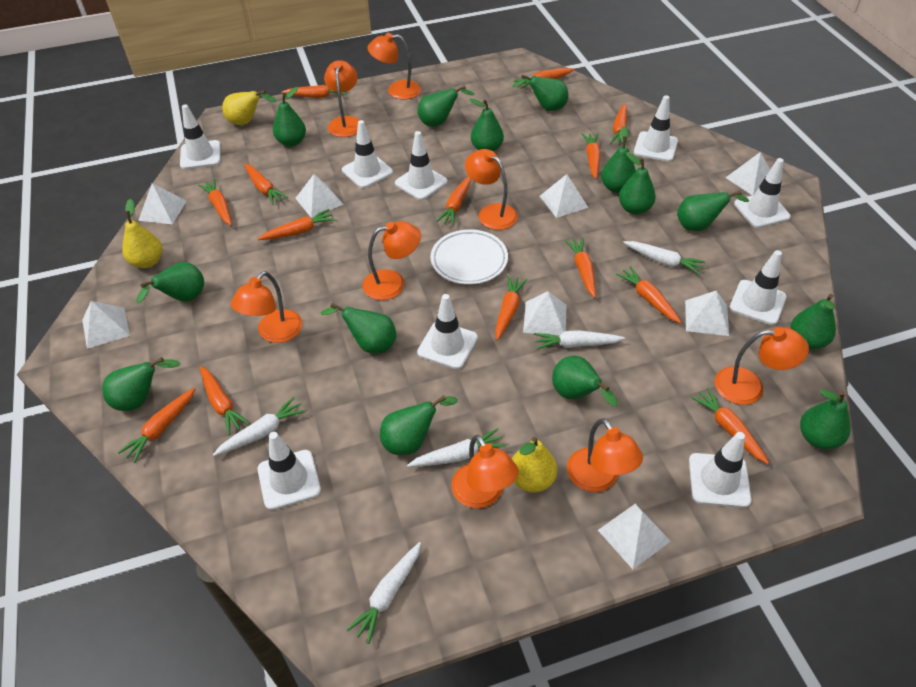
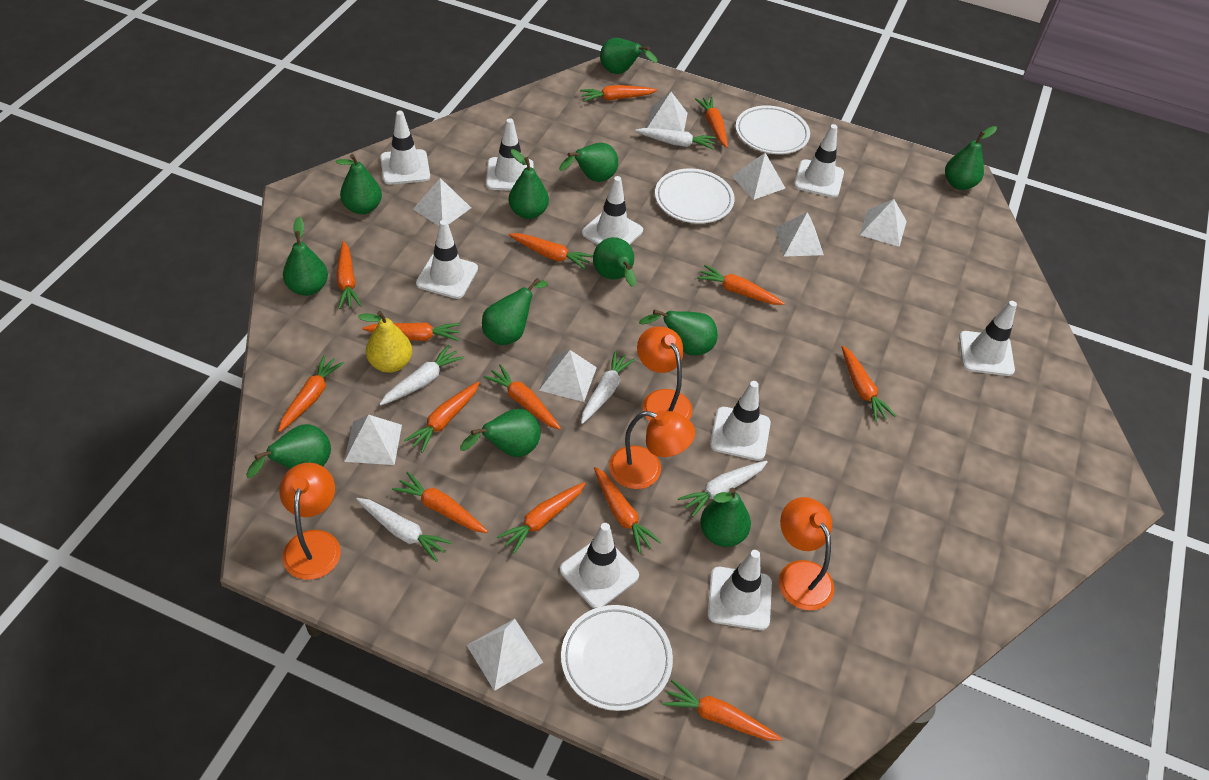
green pear: 14 -> 12
orange lamp: 8 -> 4
white plate: 1 -> 3
yellow pear: 3 -> 1

